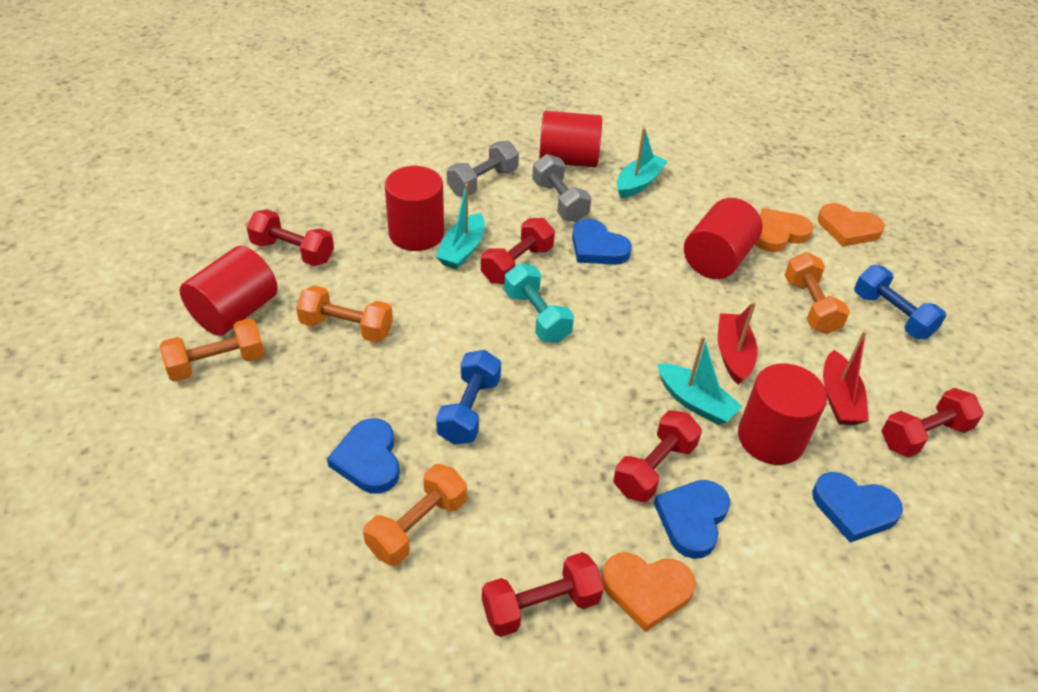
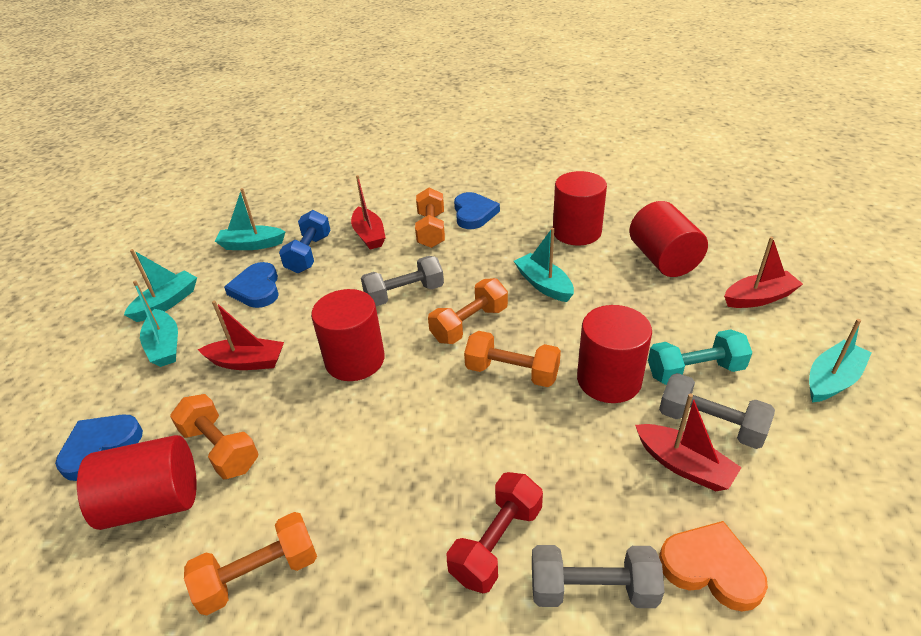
blue dumbbell: 2 -> 1
blue heart: 4 -> 3
grey dumbbell: 2 -> 3
orange dumbbell: 4 -> 5
orange heart: 3 -> 1
red boat: 2 -> 4
red dumbbell: 5 -> 1
turquoise boat: 3 -> 5

